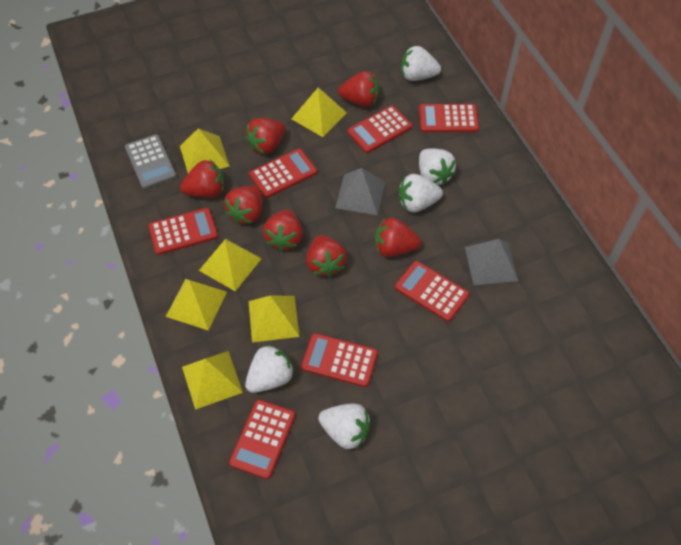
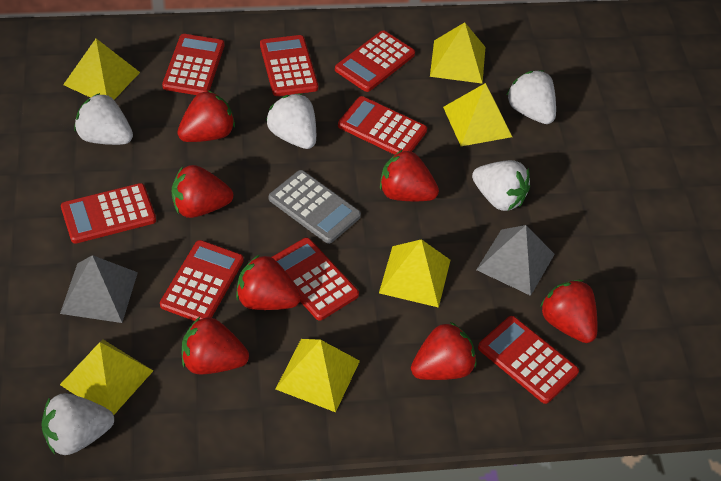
red calculator: 7 -> 8

